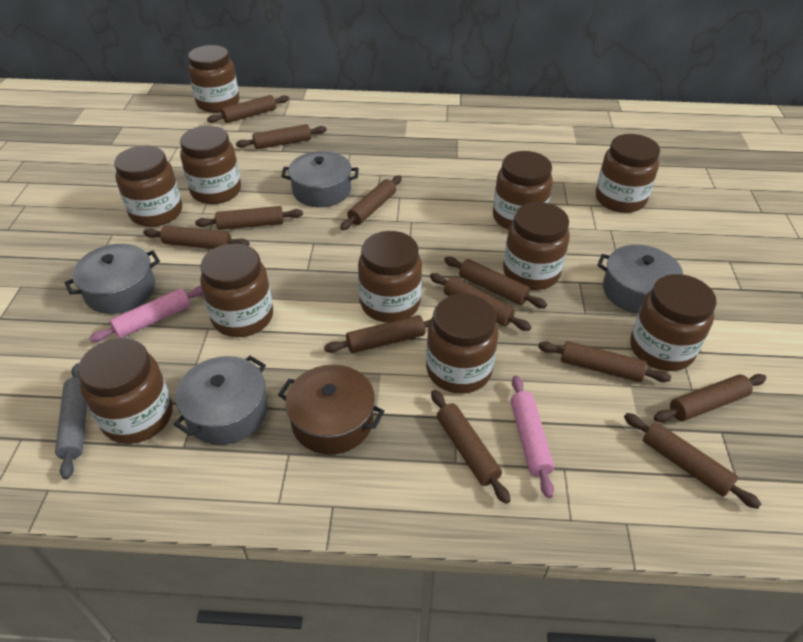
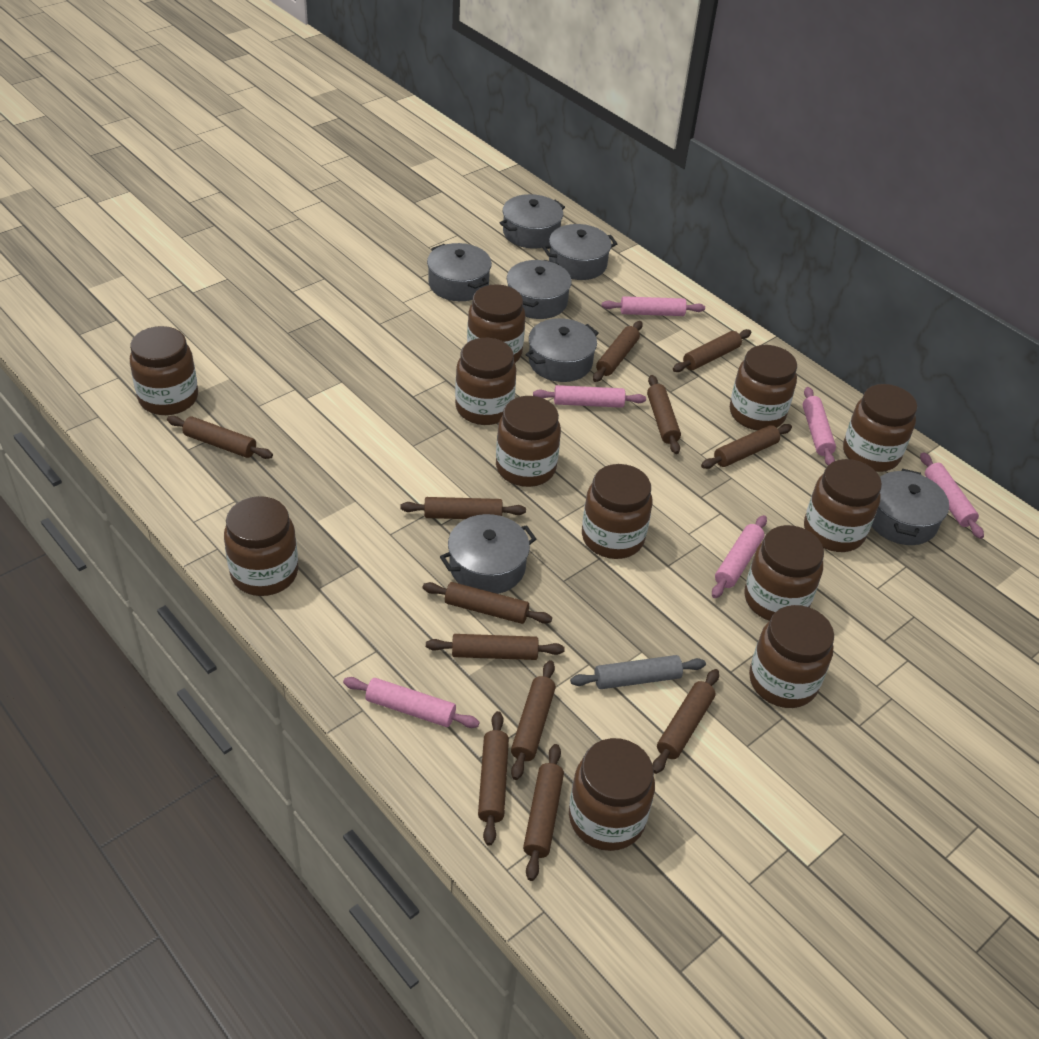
brown jar: 11 -> 12
brown pot: 1 -> 0
grey pot: 4 -> 7
pink rolling pin: 2 -> 6

